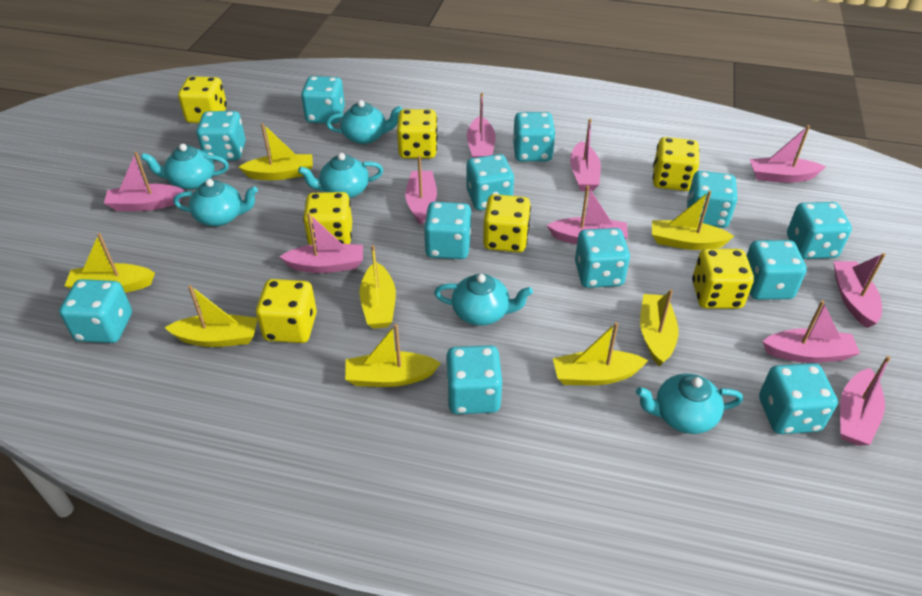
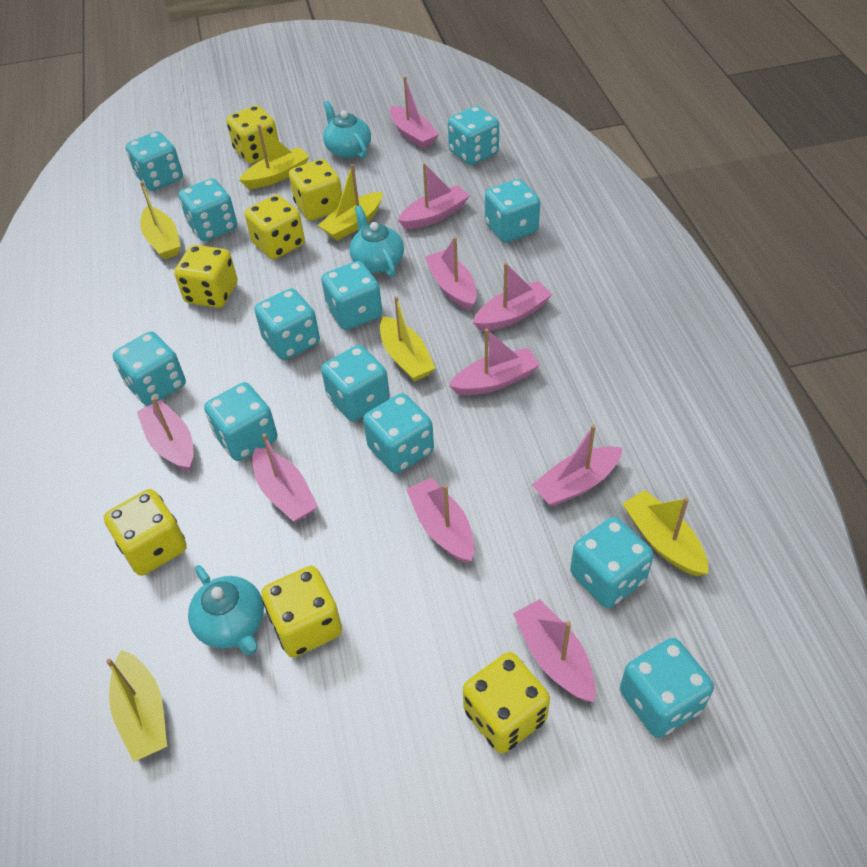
turquoise teapot: 6 -> 3
yellow boat: 8 -> 6

